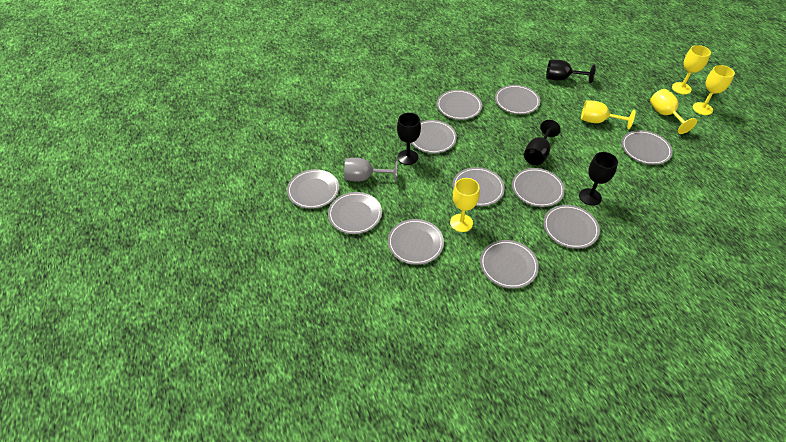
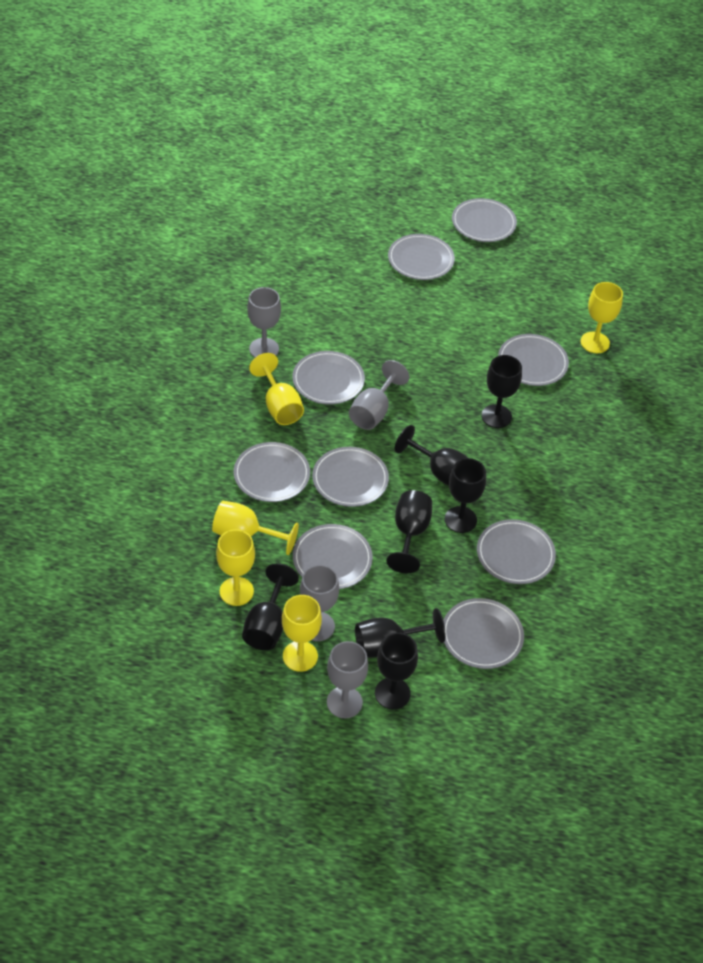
black goblet: 4 -> 7
grey goblet: 1 -> 4
grey plate: 11 -> 9

